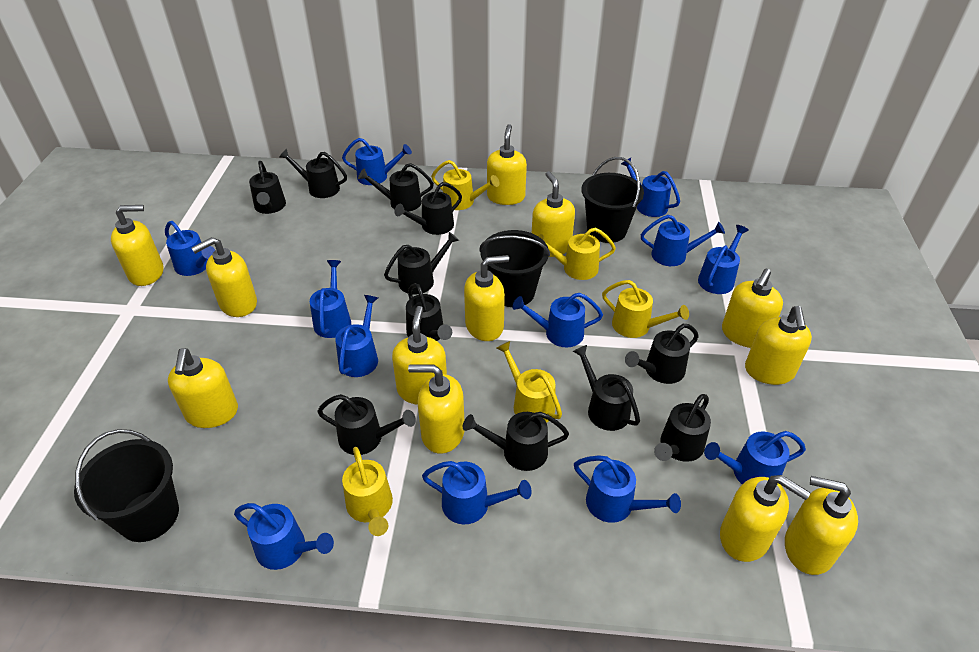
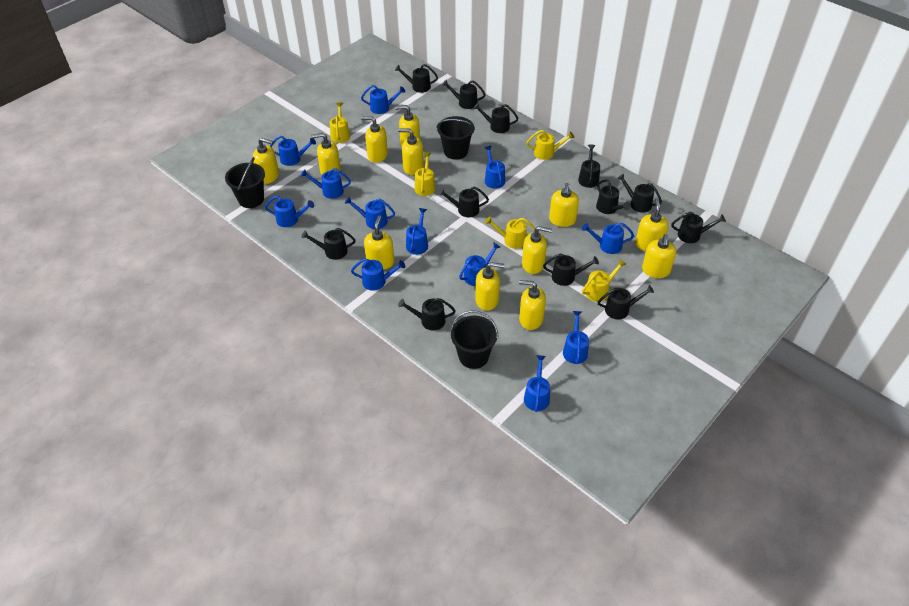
black watering can: 11 -> 12

